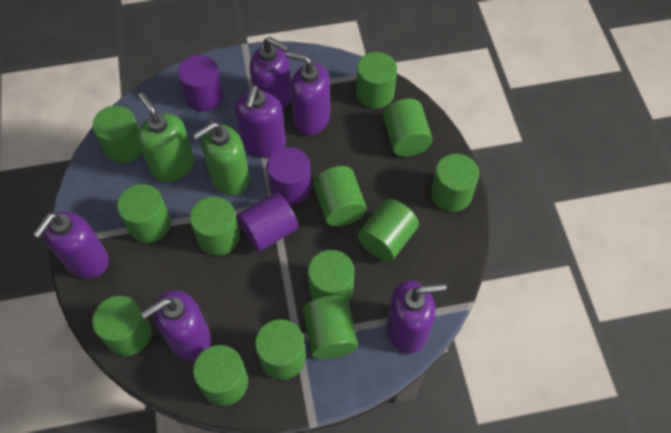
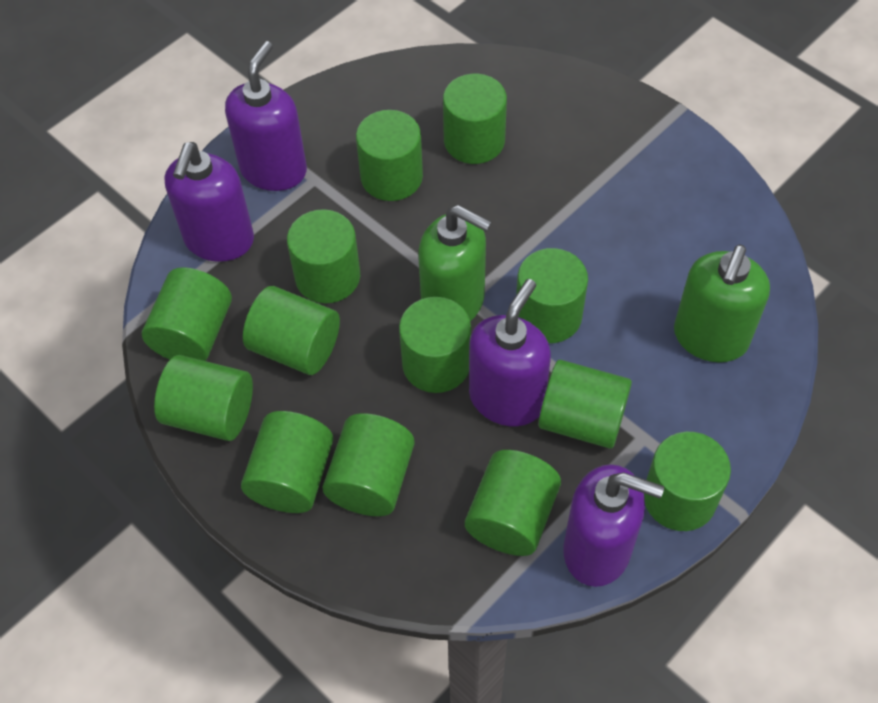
purple cylinder: 3 -> 0
purple soap dispenser: 6 -> 4

